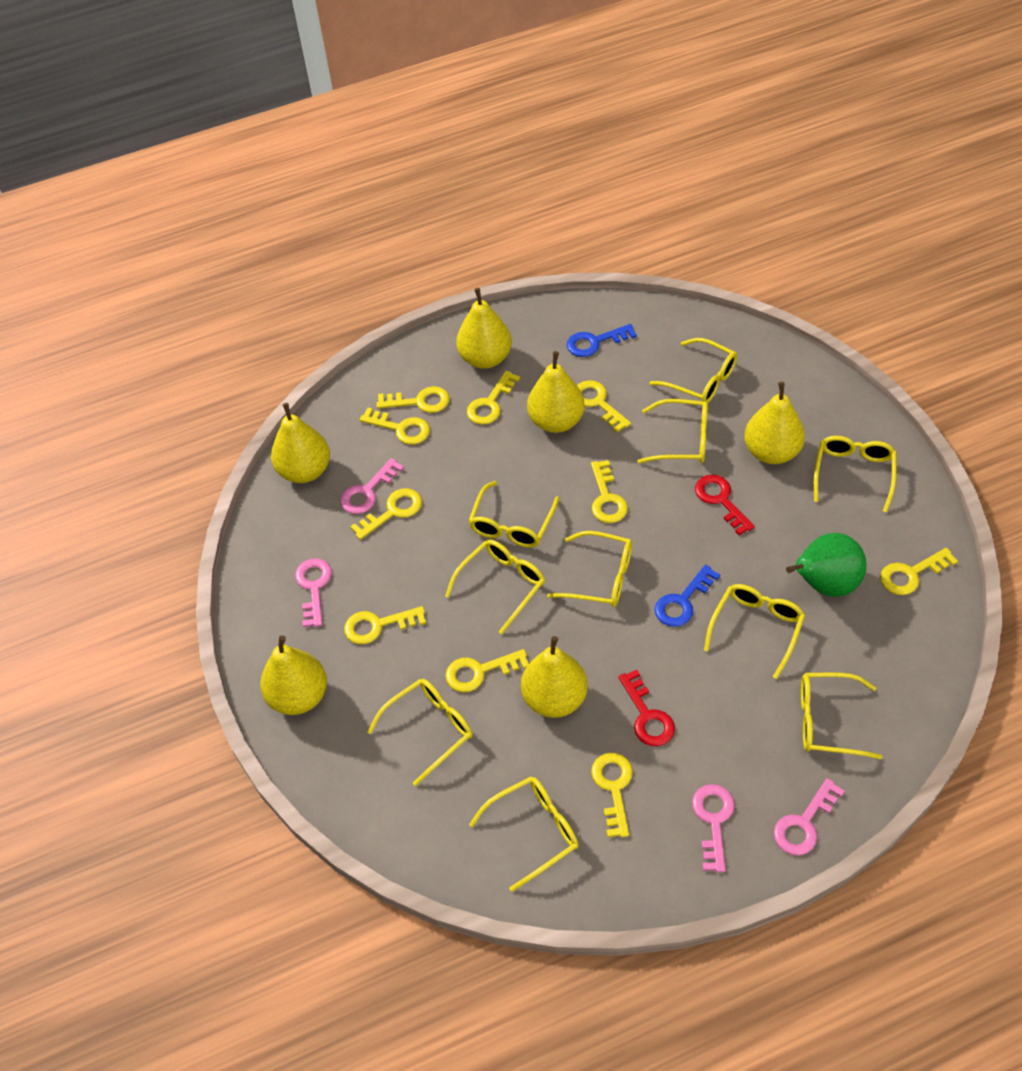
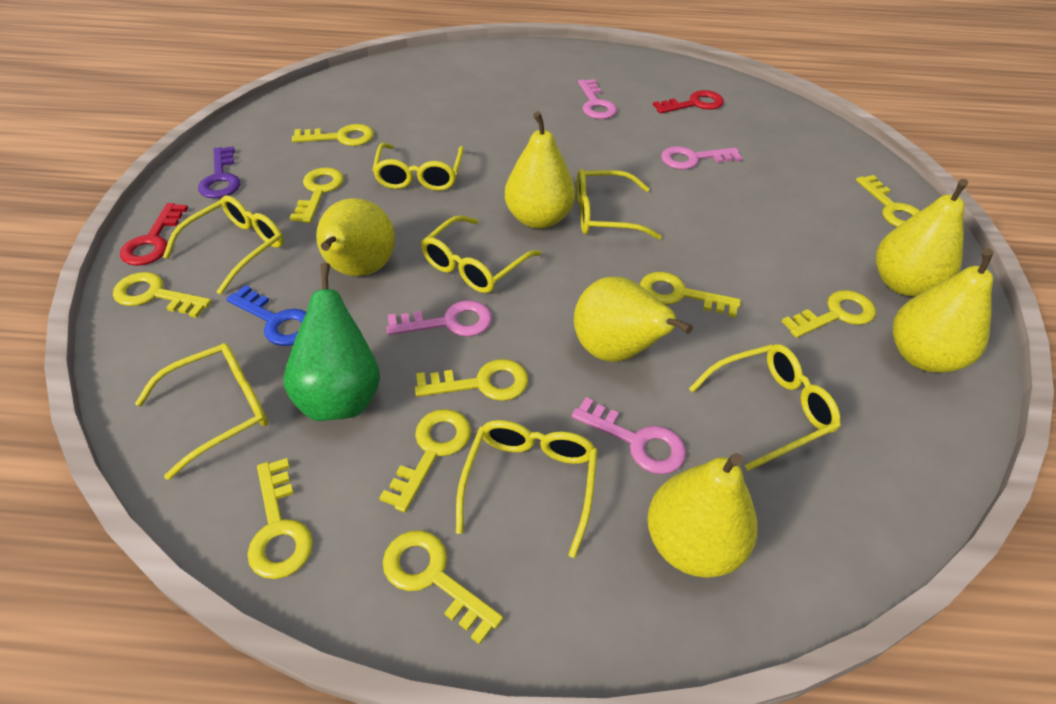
blue key: 2 -> 1
purple key: 0 -> 1
yellow glasses: 10 -> 7

